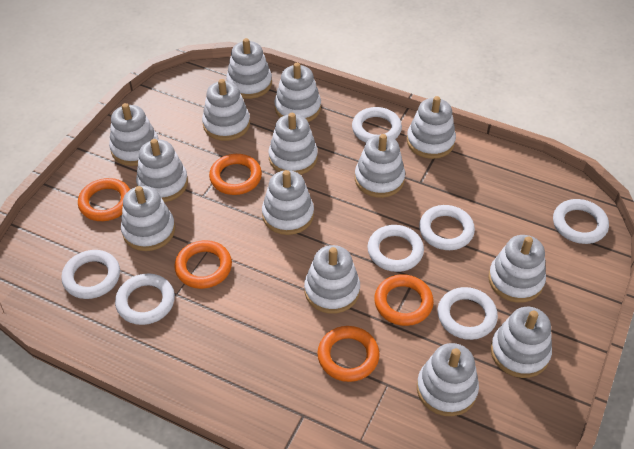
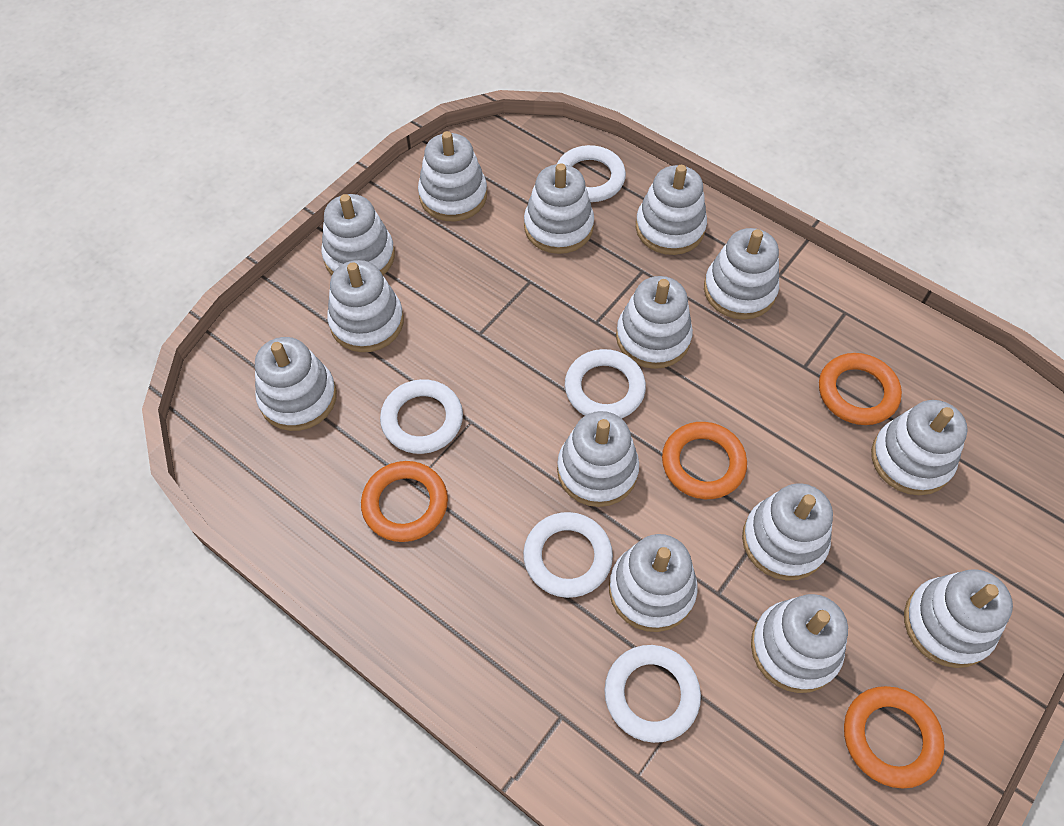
orange ring: 5 -> 4
white ring: 7 -> 5

